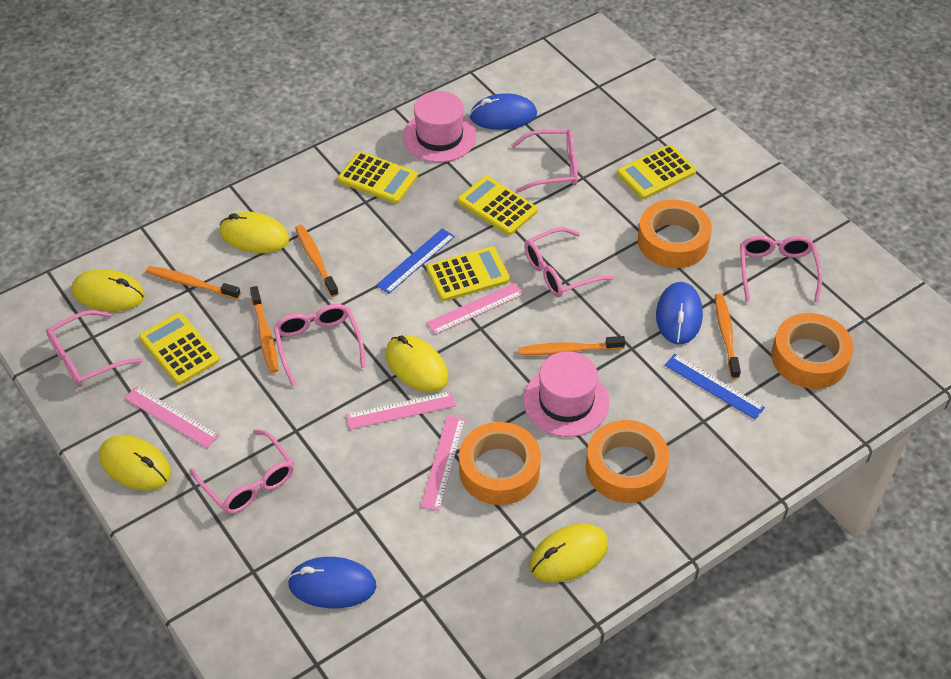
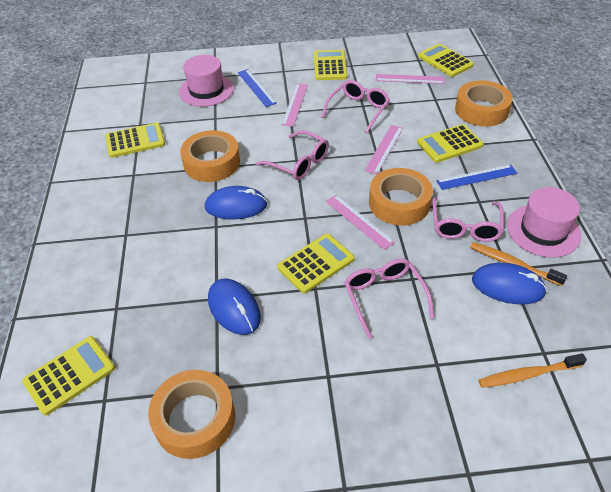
orange toothbrush: 5 -> 2
pink glasses: 6 -> 4
yellow calculator: 5 -> 6
yellow mouse: 5 -> 0

